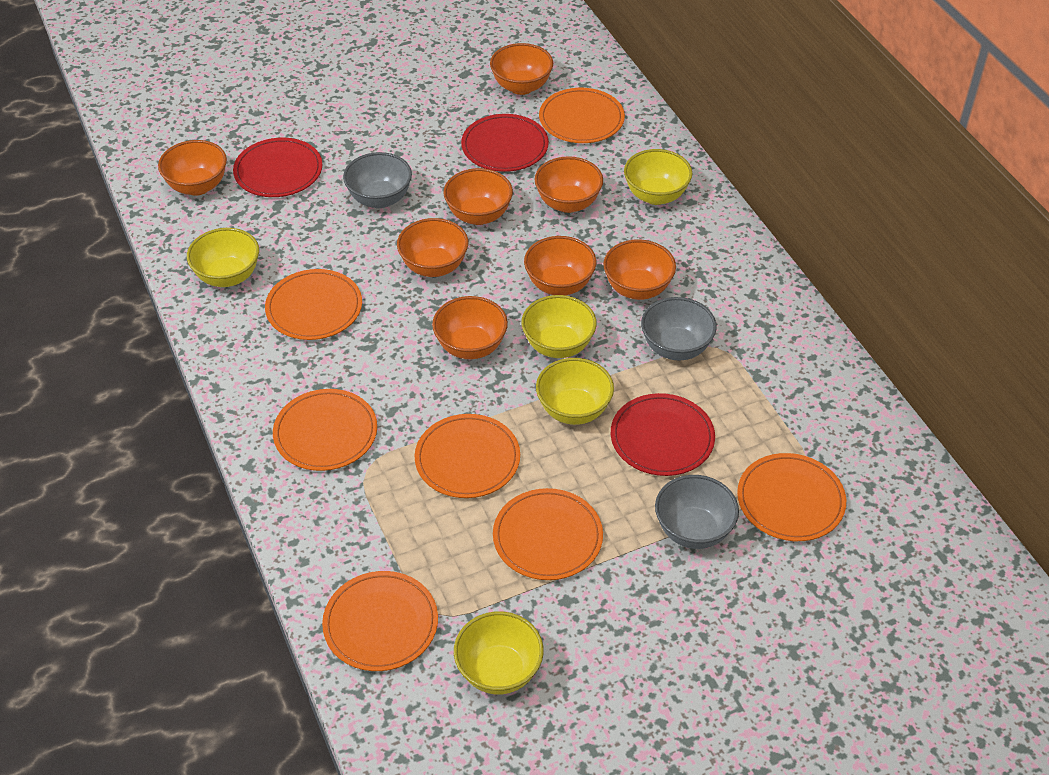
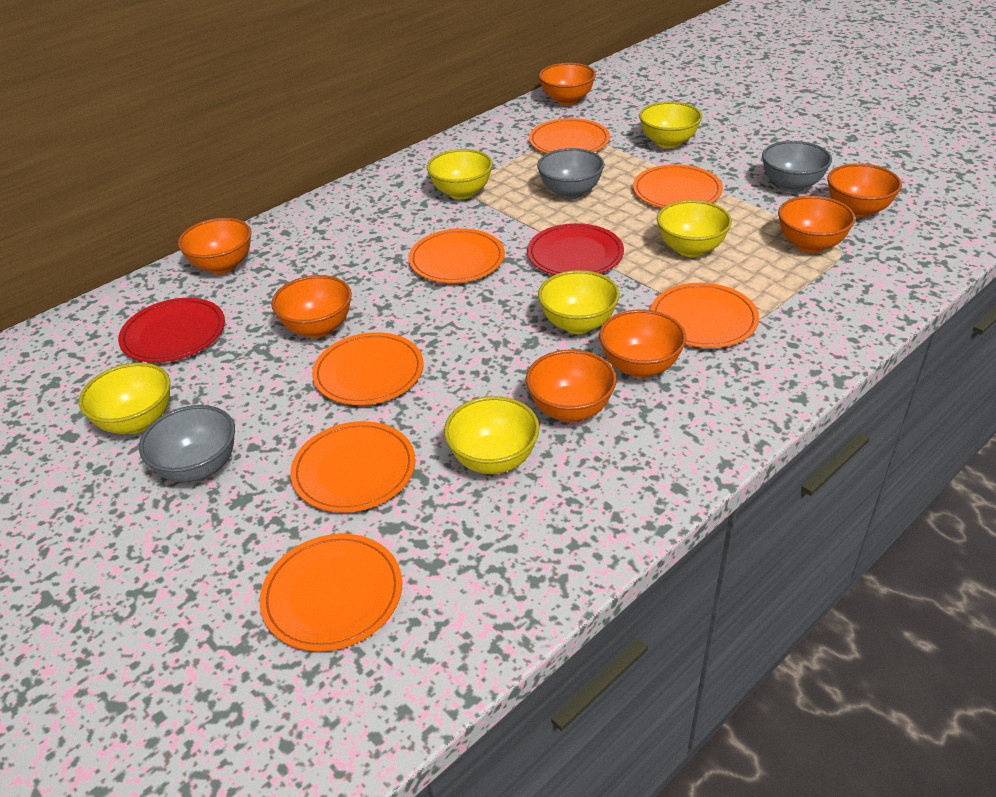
orange bowl: 8 -> 7
red plate: 3 -> 2
yellow bowl: 5 -> 6

